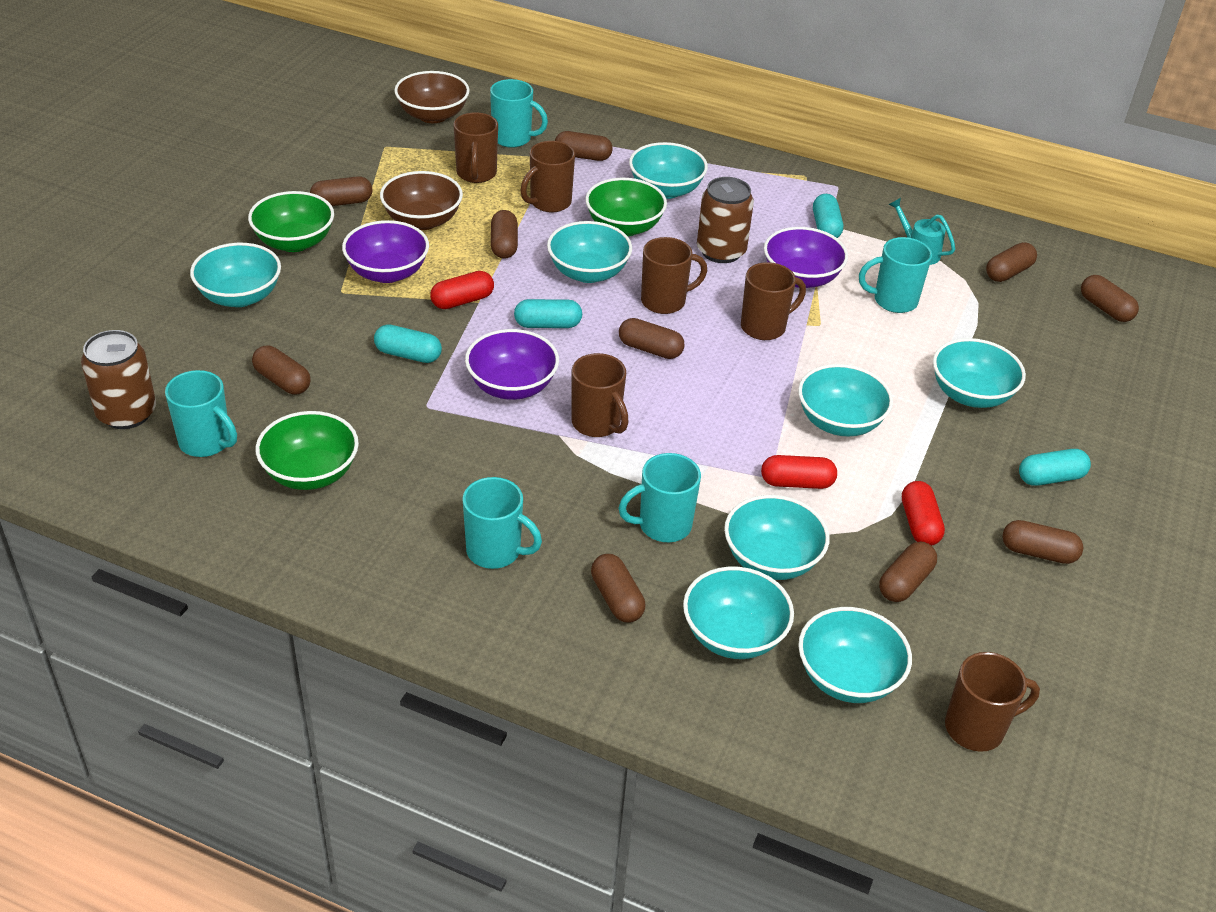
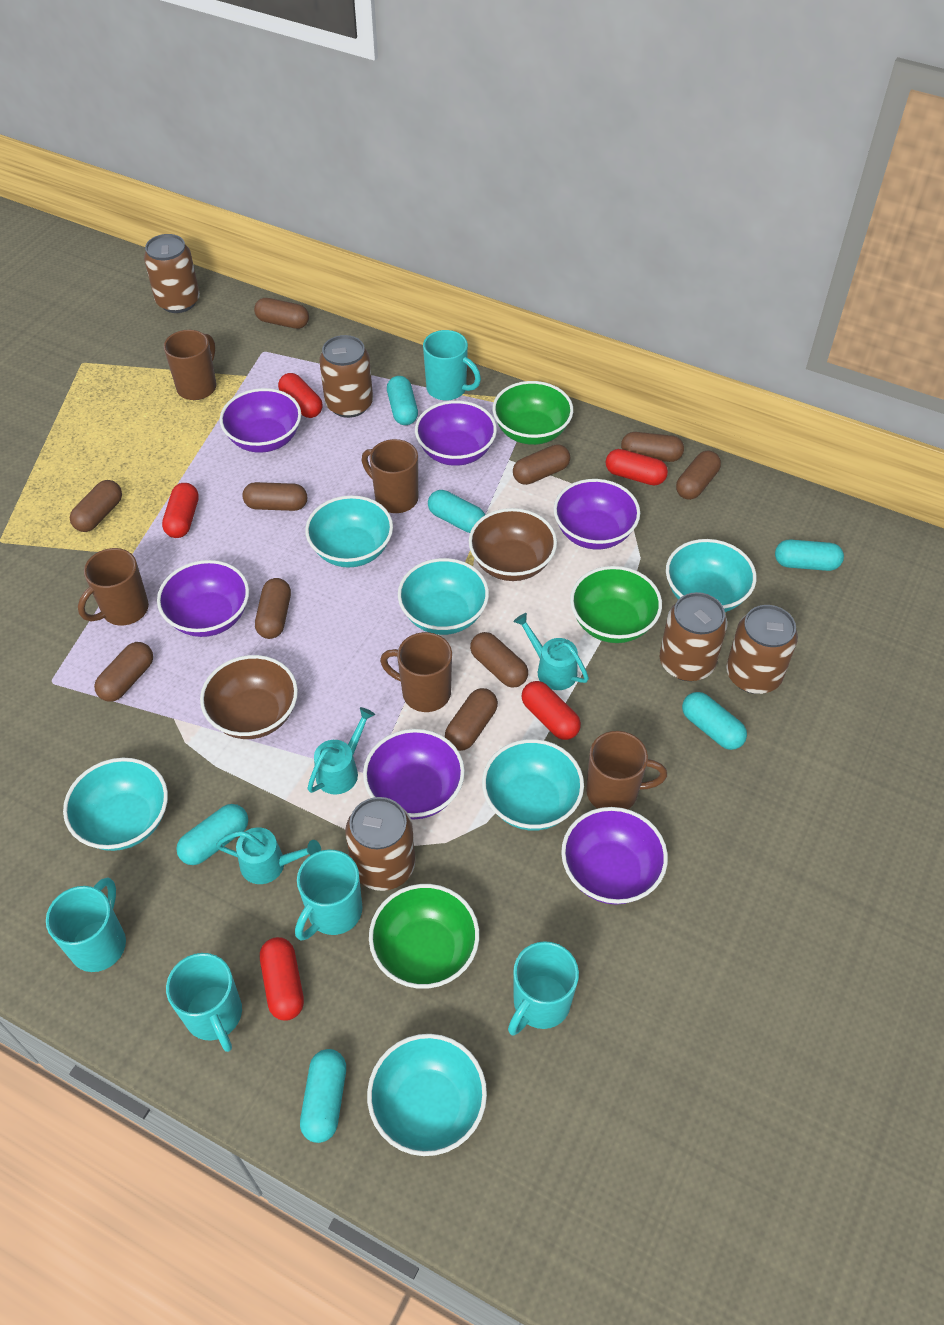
brown can: 2 -> 5
brown mug: 6 -> 5
purple bowl: 3 -> 6
red capsule: 3 -> 5
turquoise bowl: 8 -> 6
turquoise capsule: 4 -> 6
turquoise watering can: 1 -> 3

